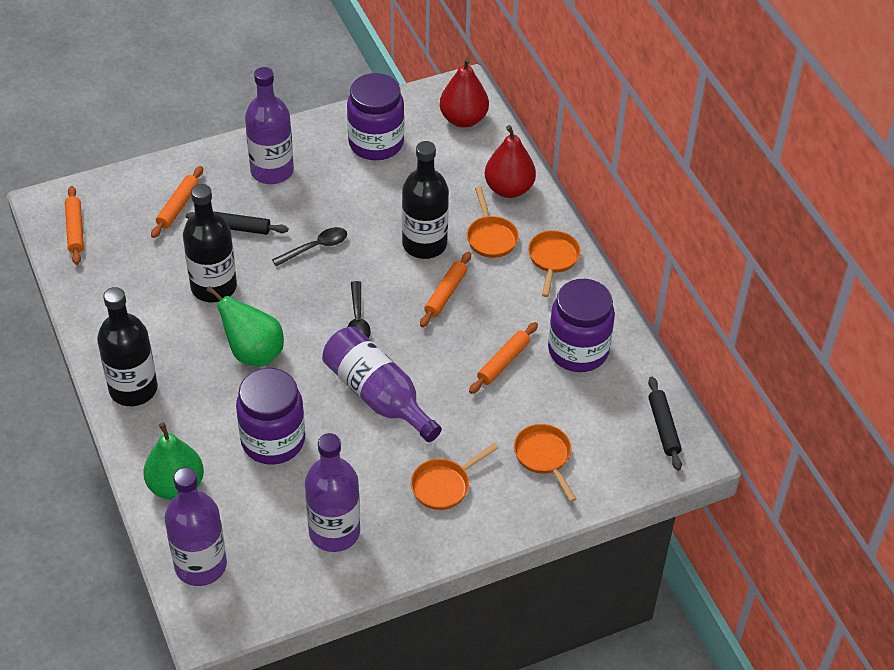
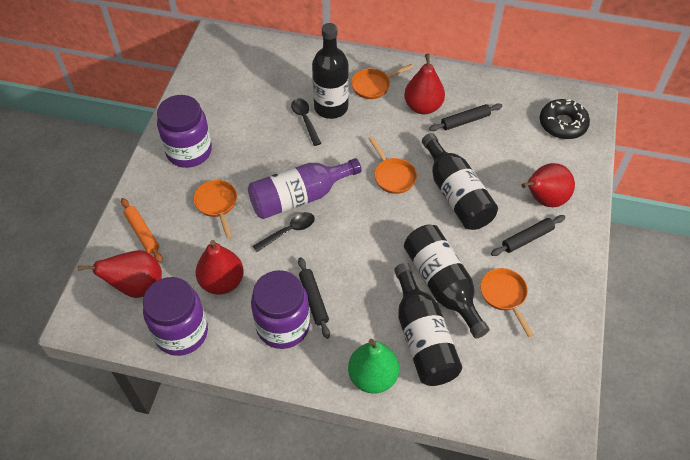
black bottle: 3 -> 4
black donut: 0 -> 1
black rolling pin: 2 -> 3
green pear: 2 -> 1
orange rolling pin: 4 -> 1
purple bottle: 4 -> 1
red pear: 2 -> 4

